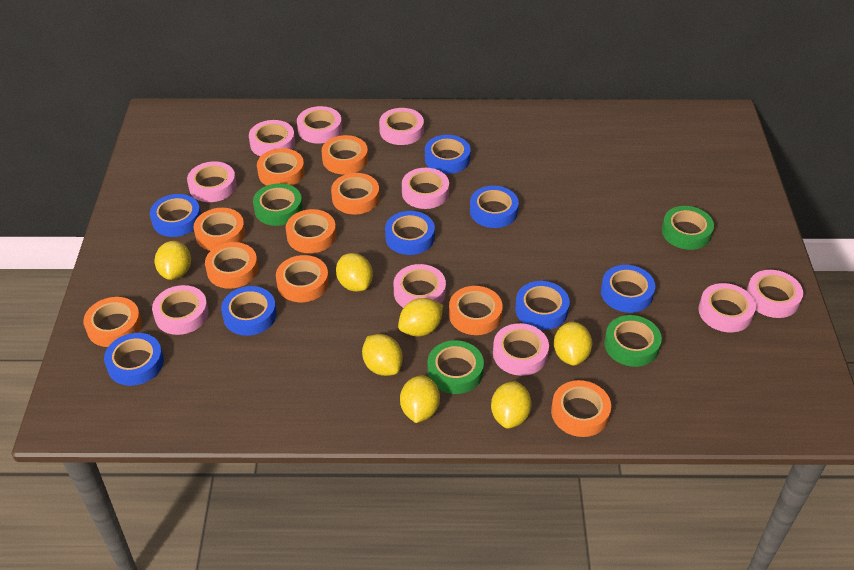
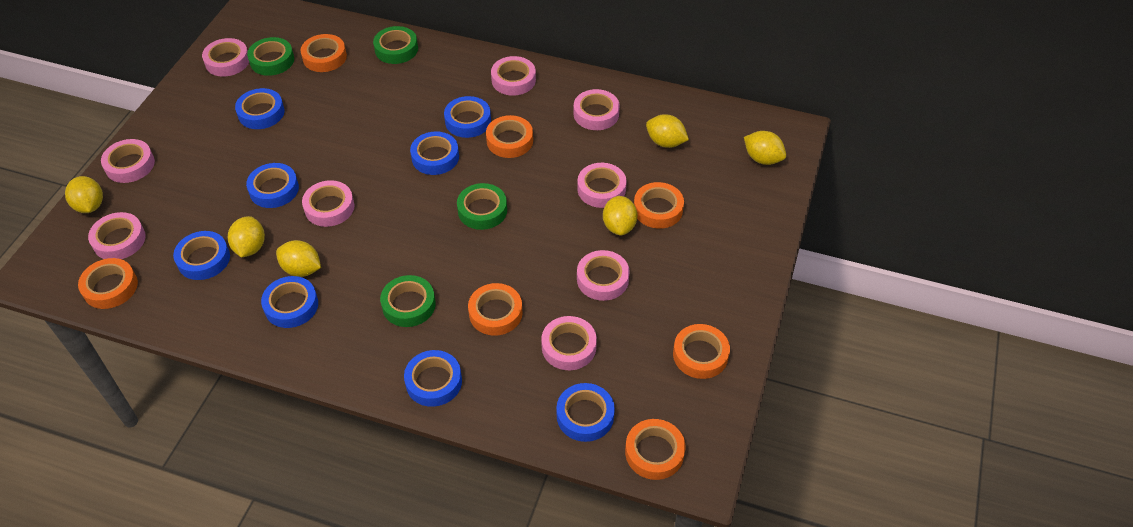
orange tape: 10 -> 7
pink tape: 10 -> 9
yellow lemon: 7 -> 6

